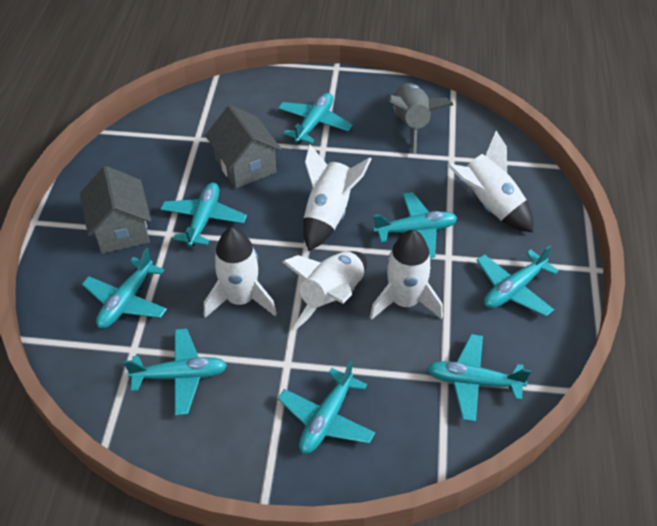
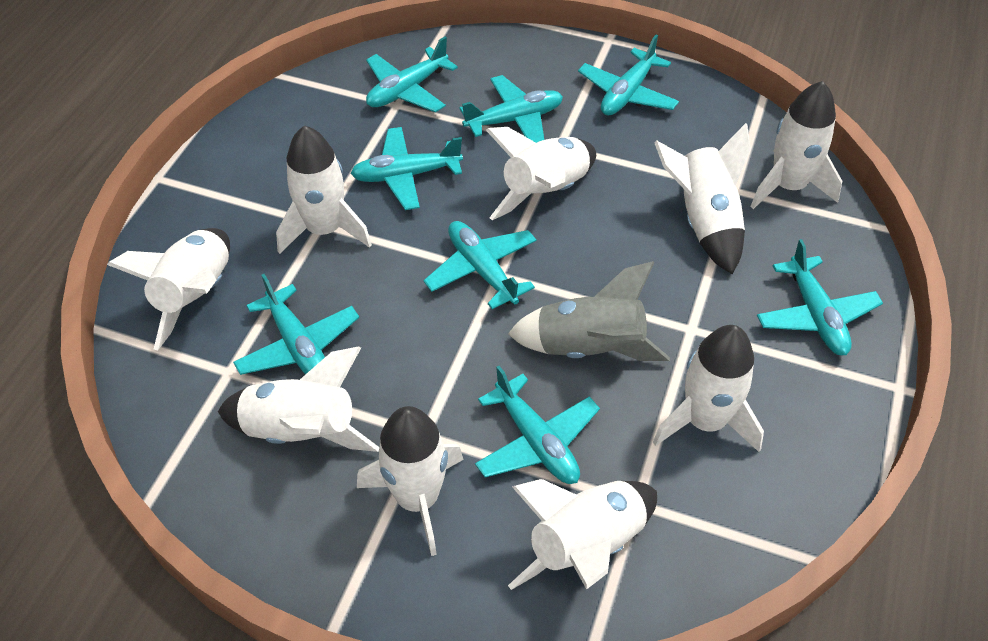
grey house: 2 -> 0
white rocket: 5 -> 9

